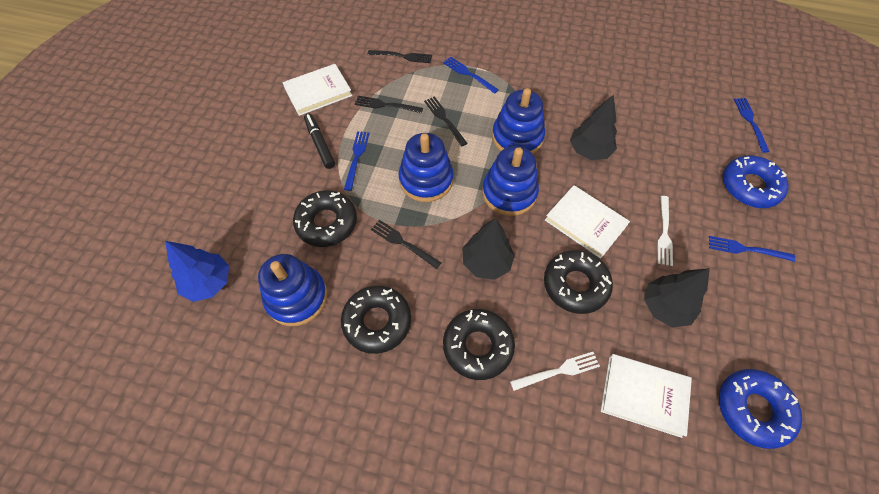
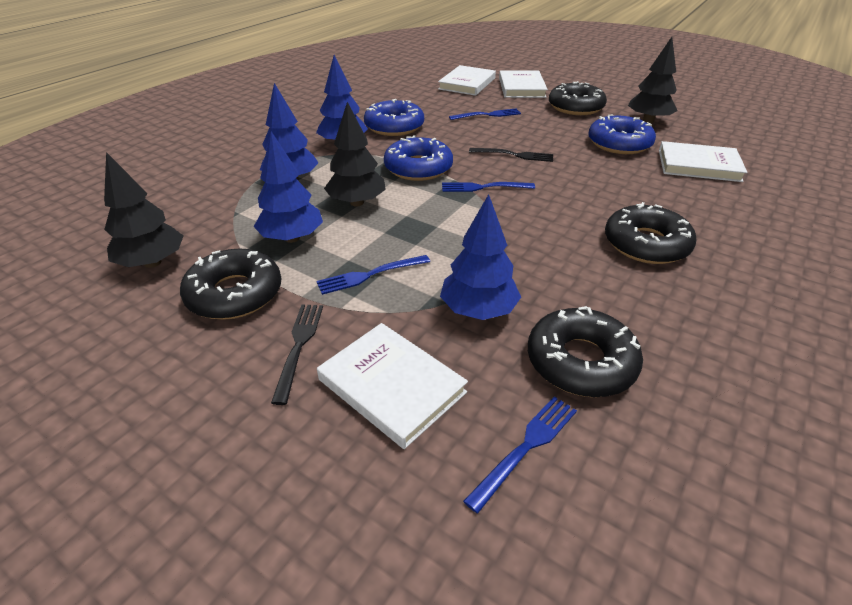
black fork: 4 -> 2
black marker: 1 -> 0
blue donut: 2 -> 3
blue stacking toy: 4 -> 0
blue tree: 1 -> 4
white book: 3 -> 4
white fork: 2 -> 0

